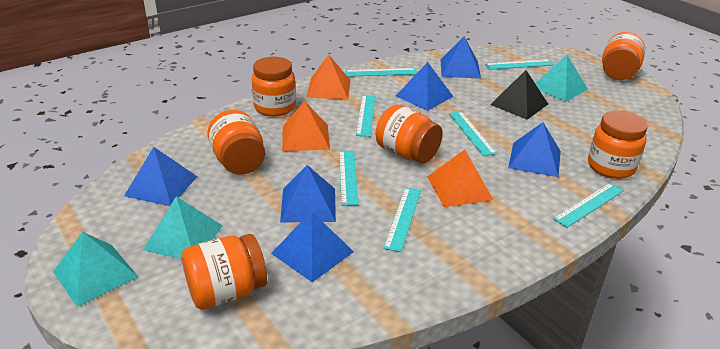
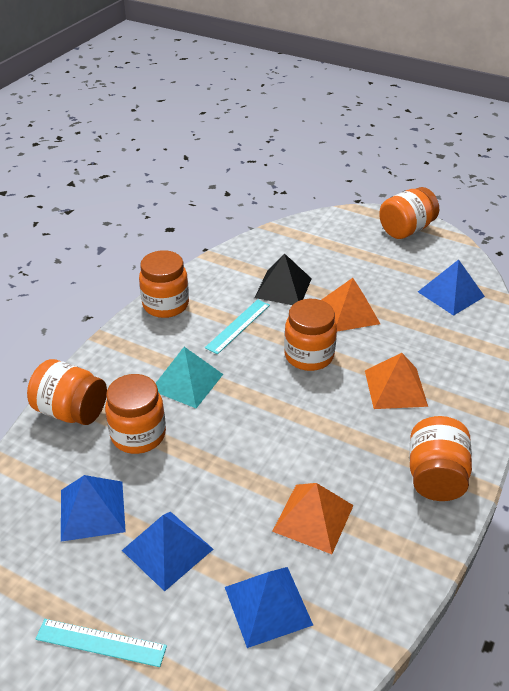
blue pyramid: 6 -> 4
turquoise pyramid: 3 -> 1
turquoise ruler: 7 -> 2

